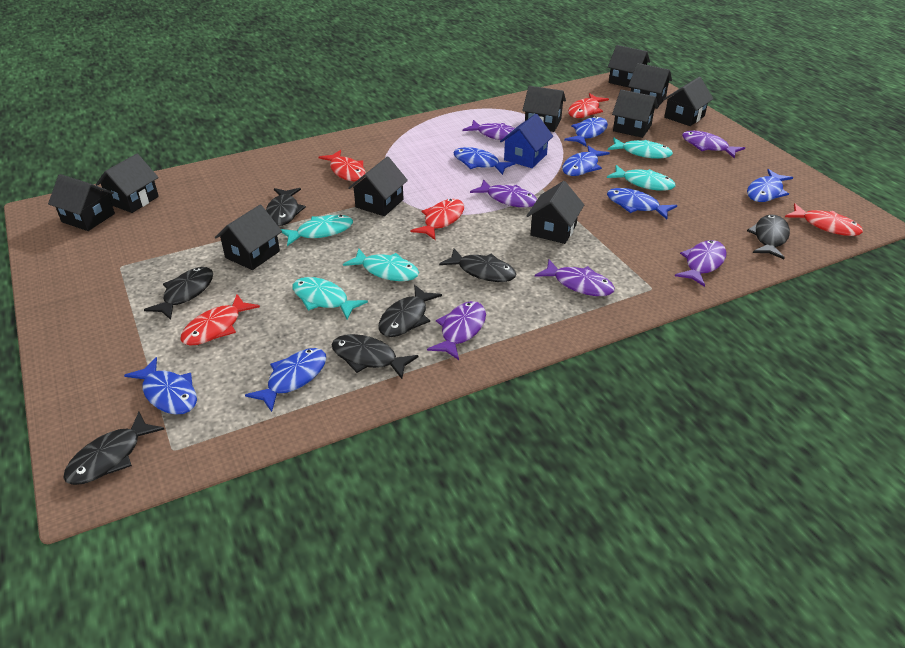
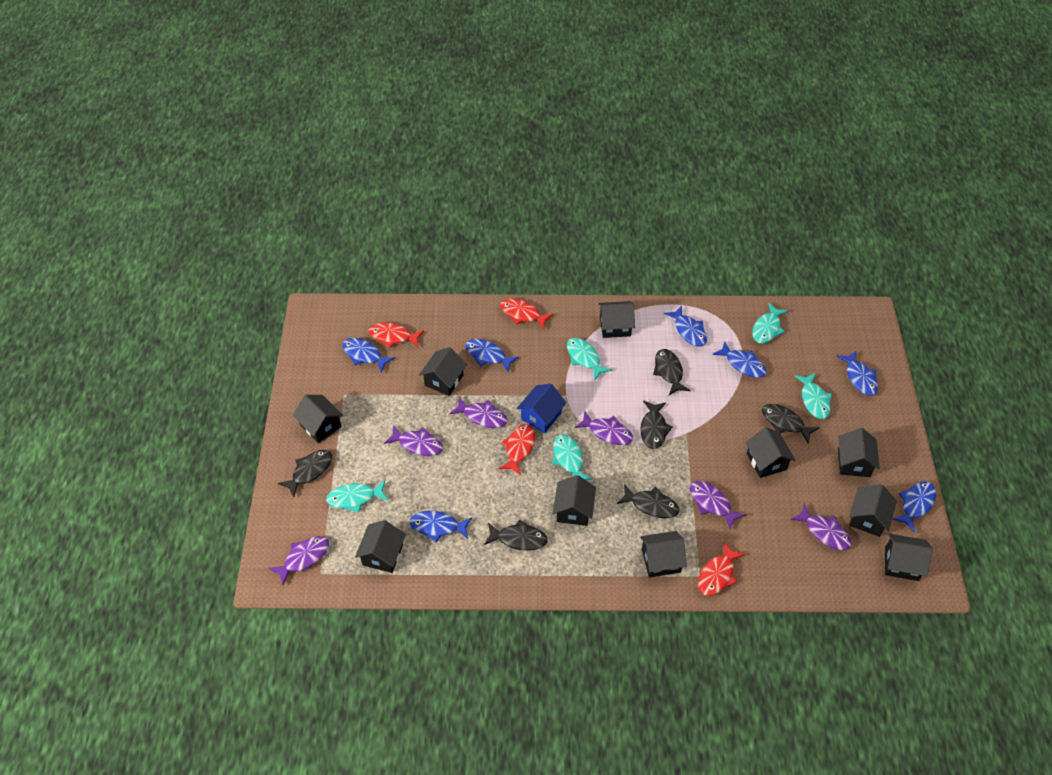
black fish: 7 -> 6
red fish: 5 -> 4

